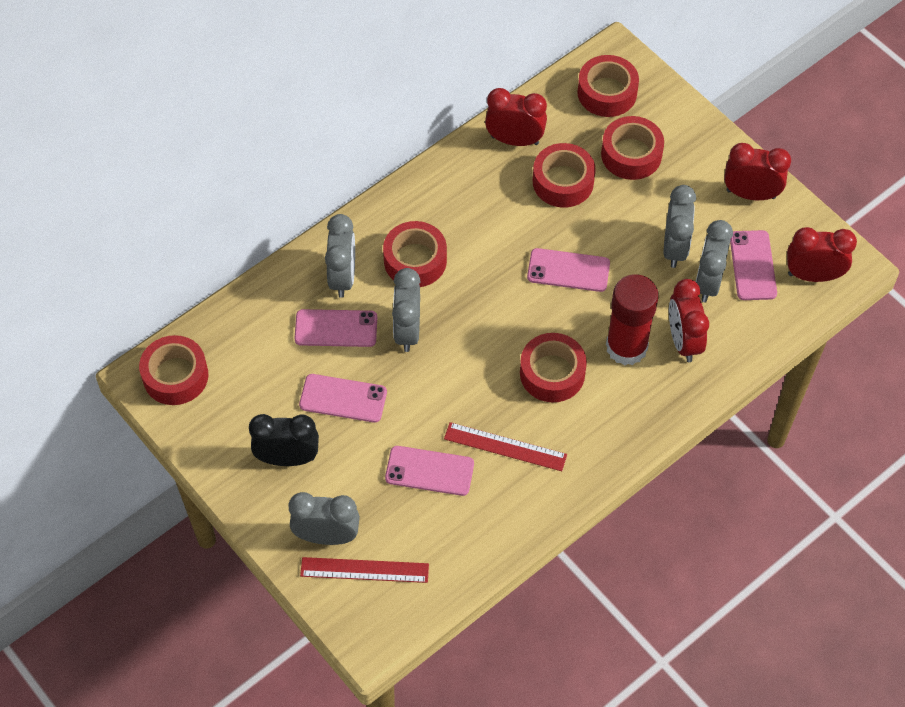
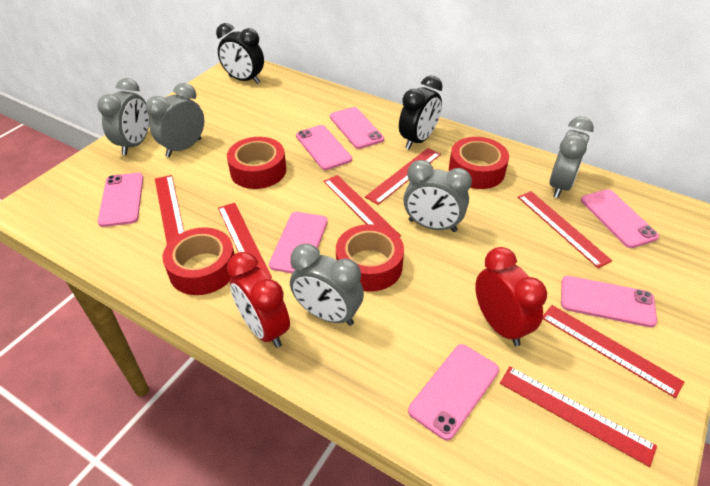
black clock: 1 -> 2
pink phone: 5 -> 7
red clock: 4 -> 2
red glue stick: 1 -> 0
red ruler: 2 -> 7
red tape: 6 -> 4

